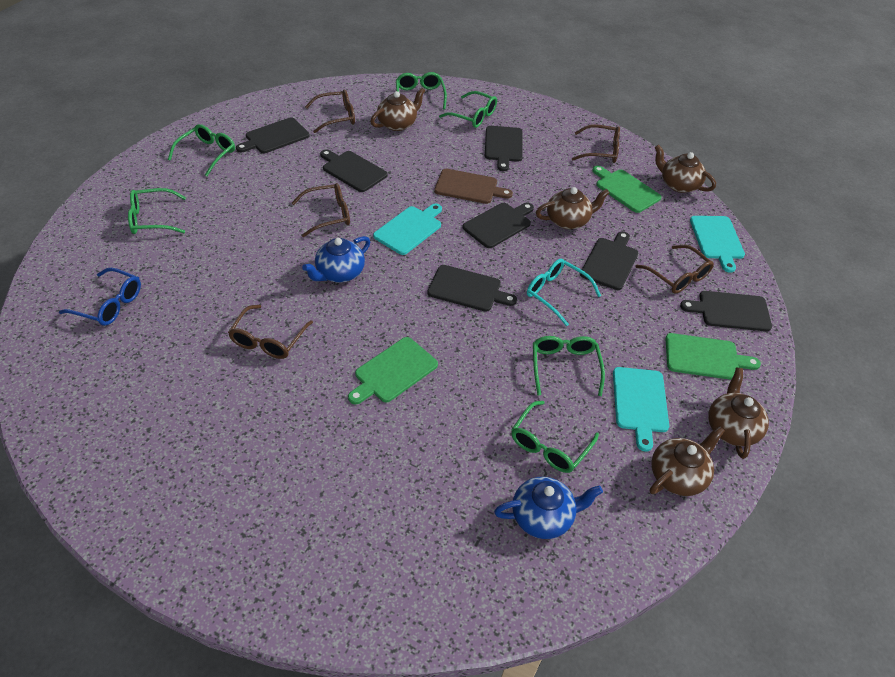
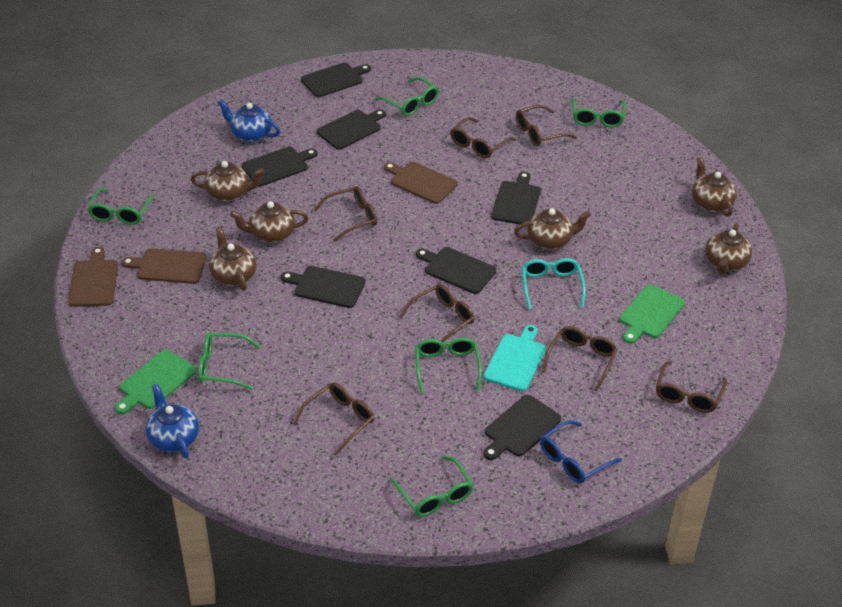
brown cutting board: 1 -> 3
brown glasses: 5 -> 7
brown teapot: 5 -> 6
green cutting board: 3 -> 2
turquoise cutting board: 3 -> 1

